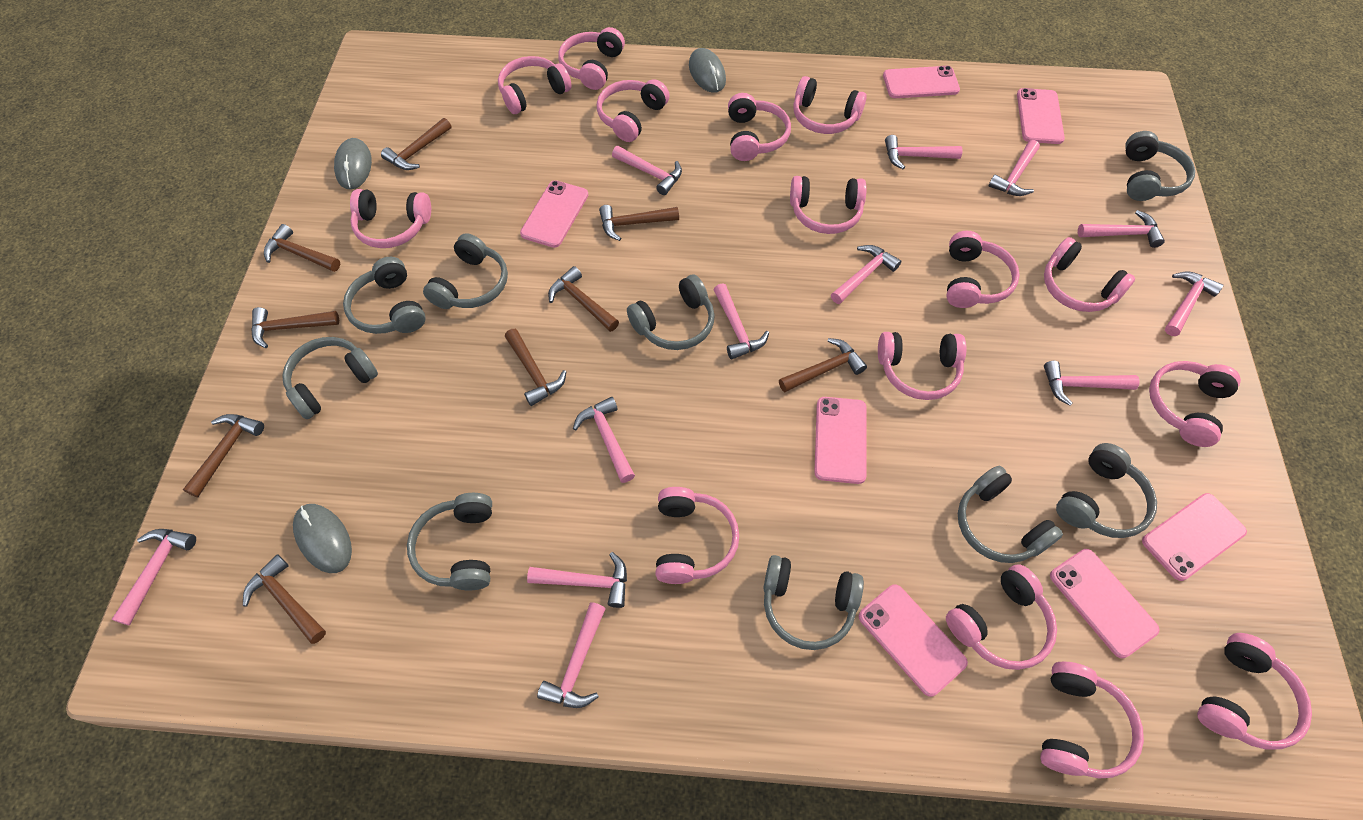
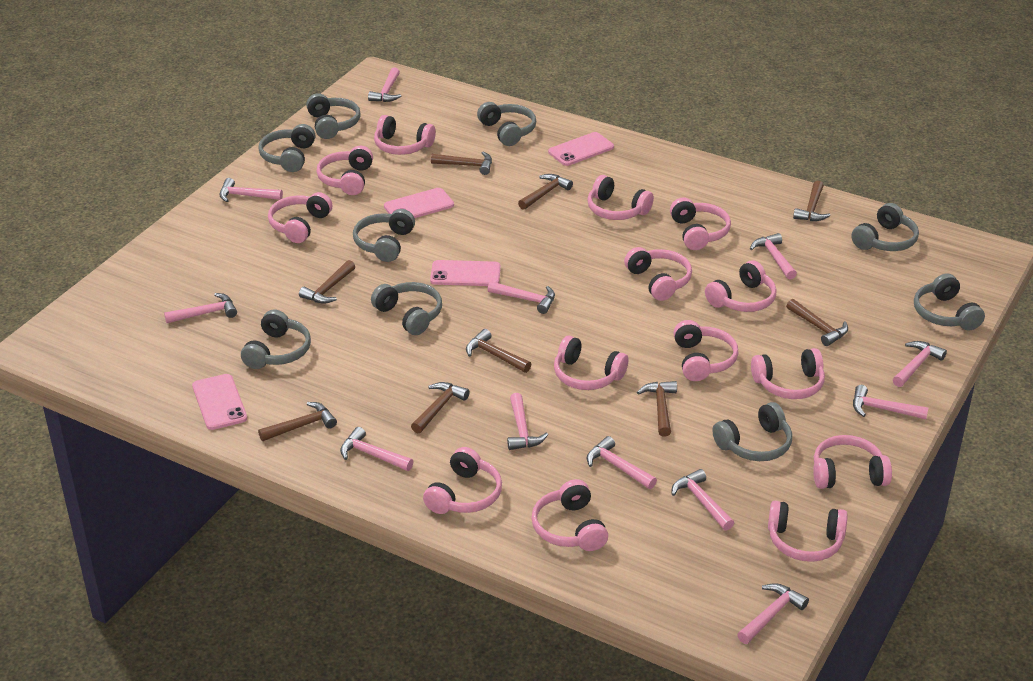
grey mouse: 3 -> 0
pink headphones: 15 -> 14
pink phone: 7 -> 4

